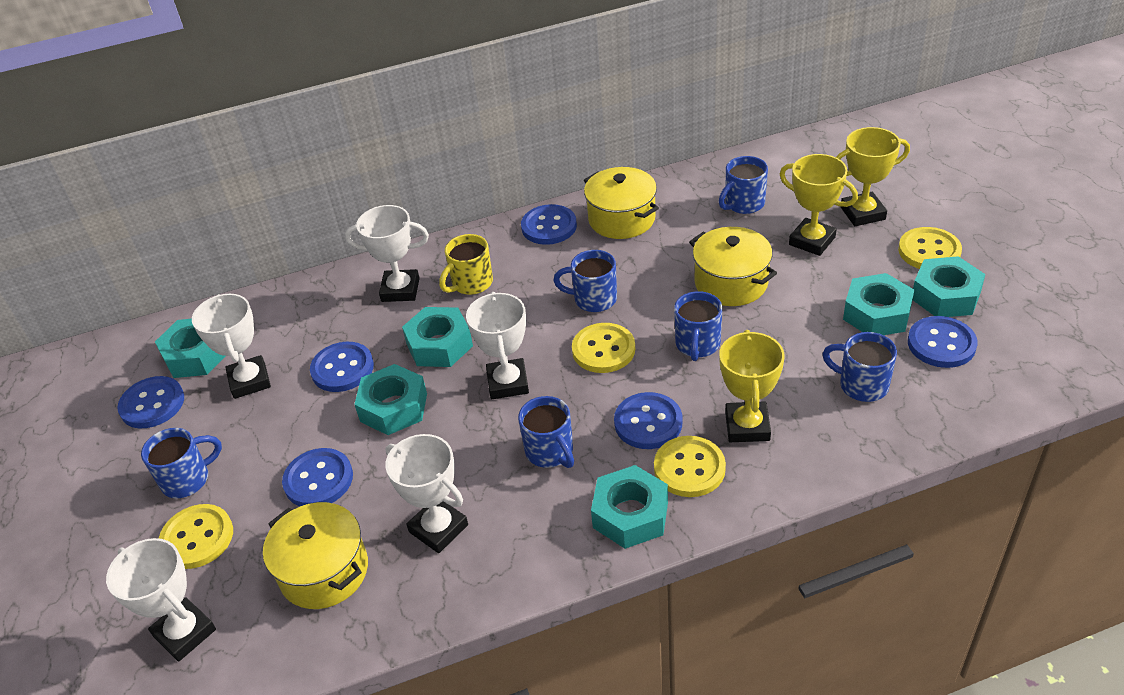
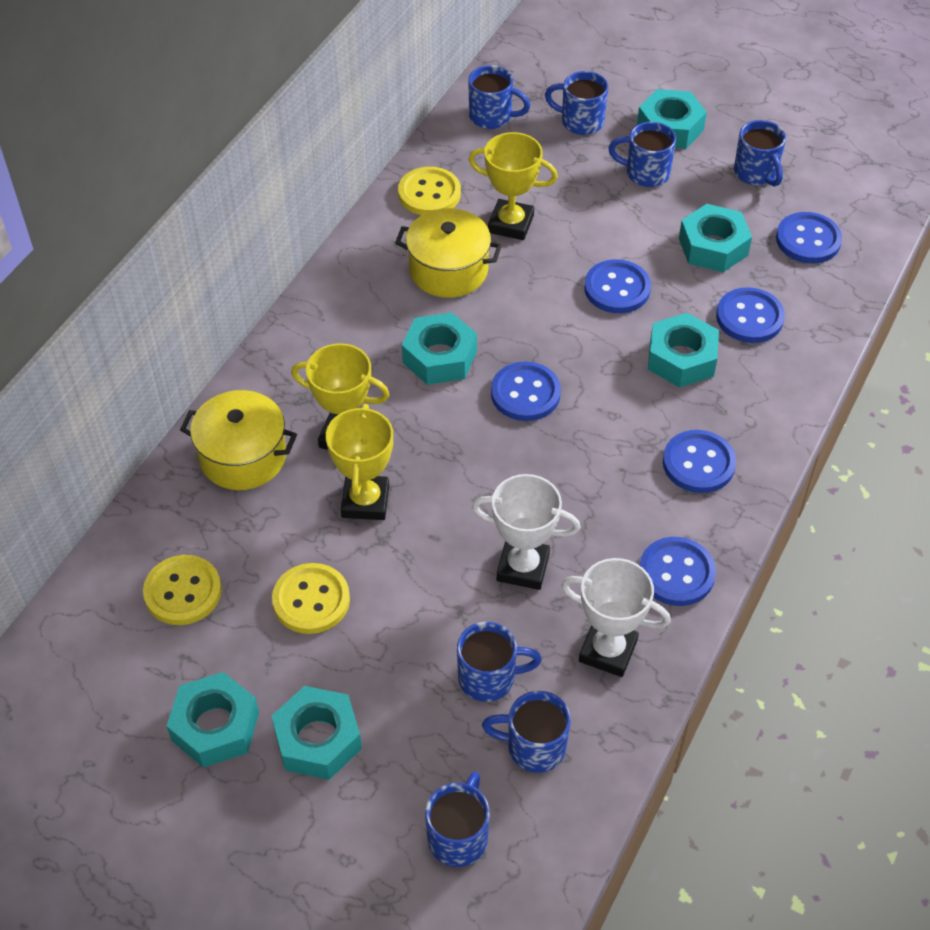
blue mug: 6 -> 7
white trophy: 5 -> 2
yellow button: 4 -> 3
yellow mug: 1 -> 0
yellow pot: 3 -> 2

